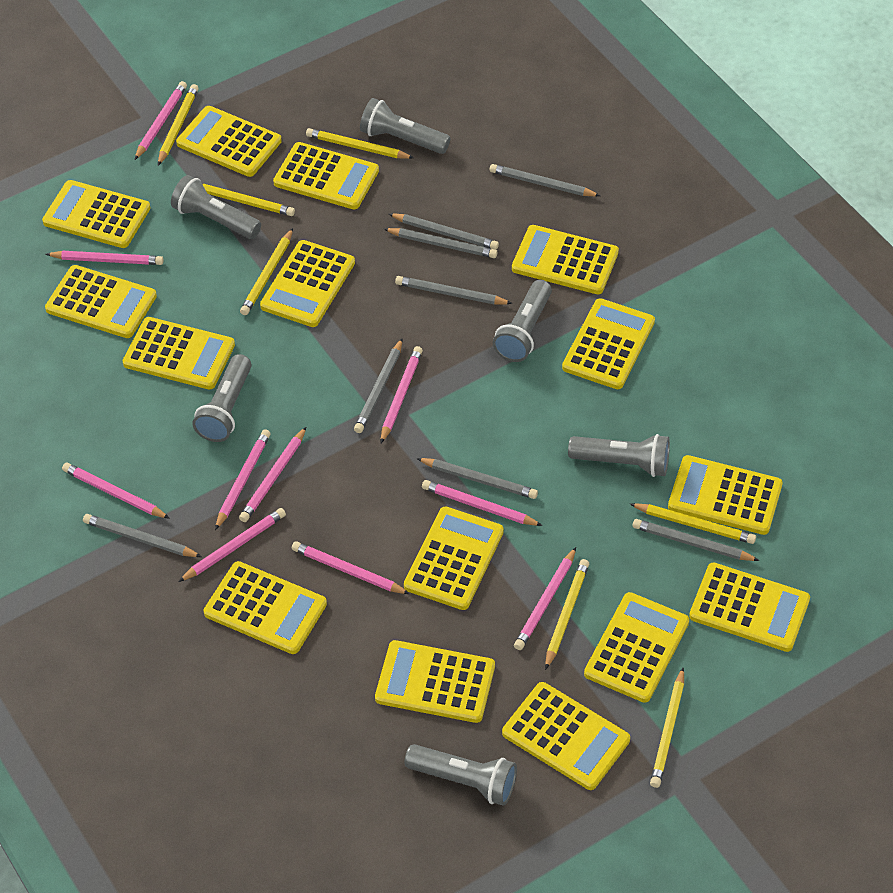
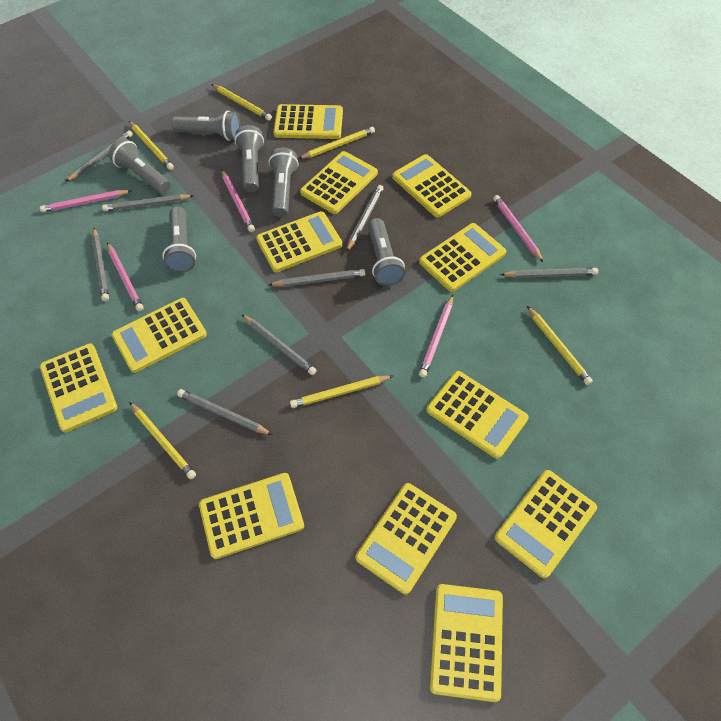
pink pencil: 10 -> 5
yellow calculator: 15 -> 12
yellow pencil: 7 -> 6

